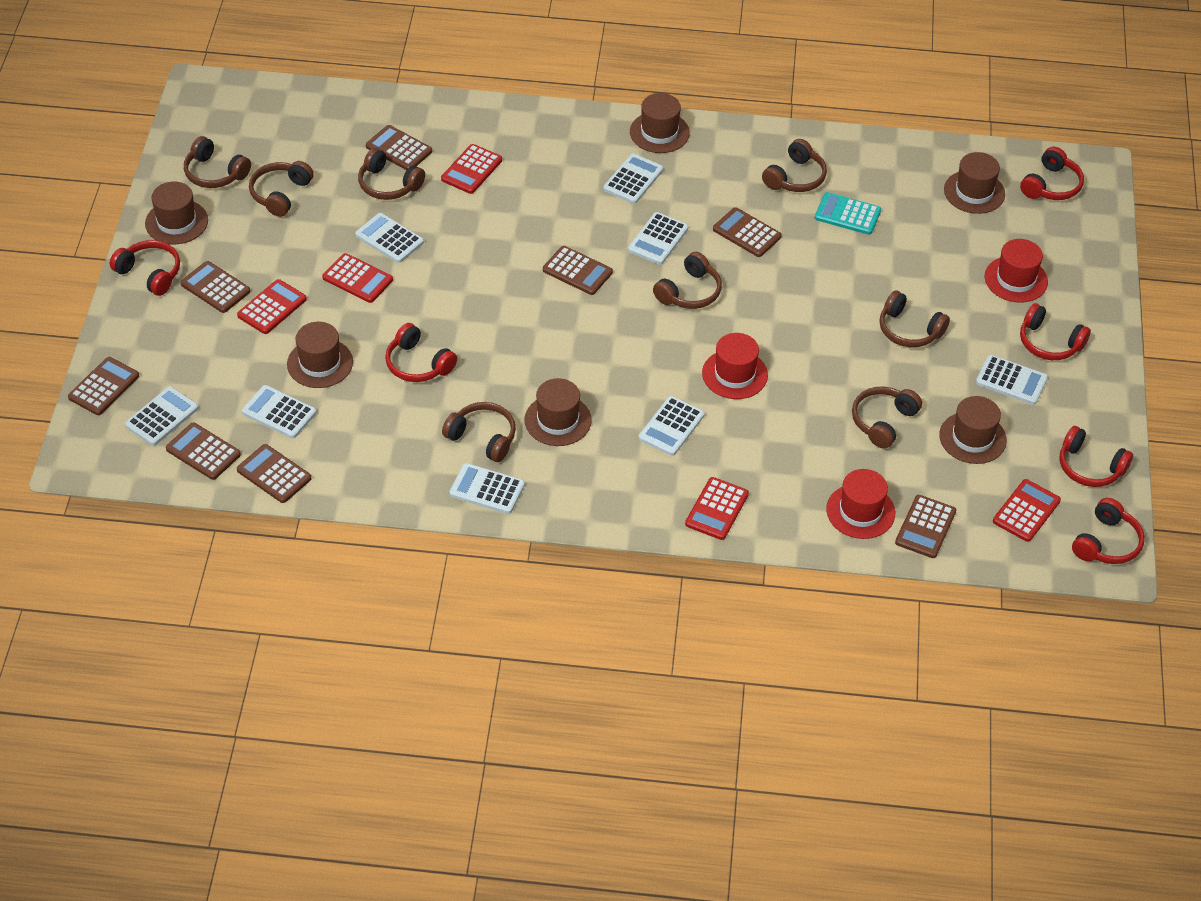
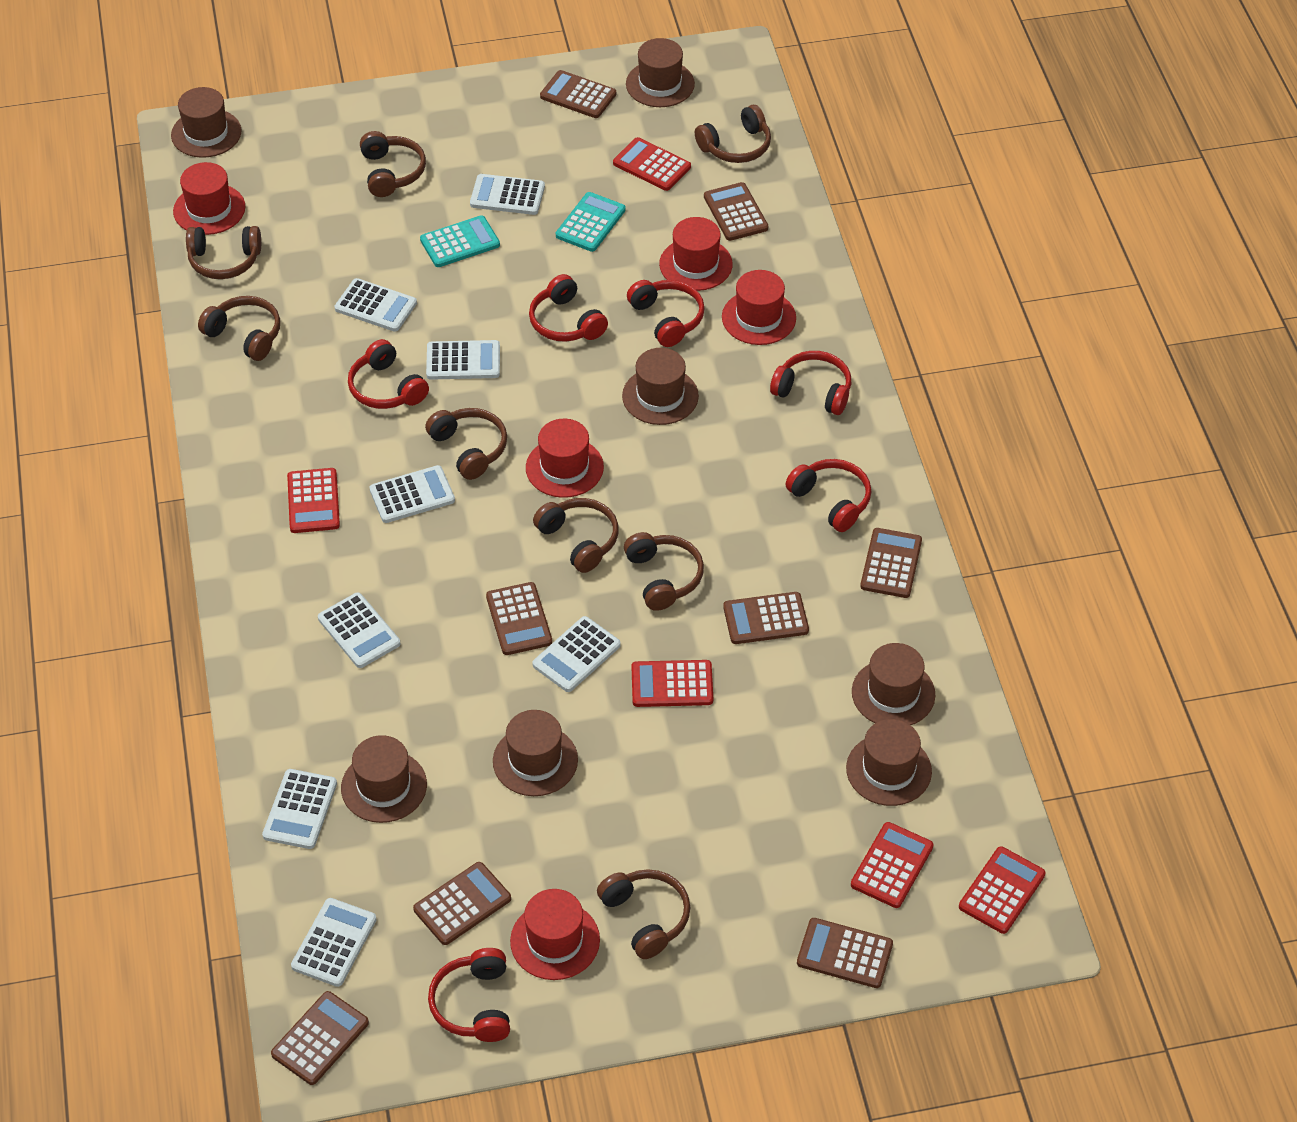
brown hat: 6 -> 7
red hat: 3 -> 5
turquoise calculator: 1 -> 2

